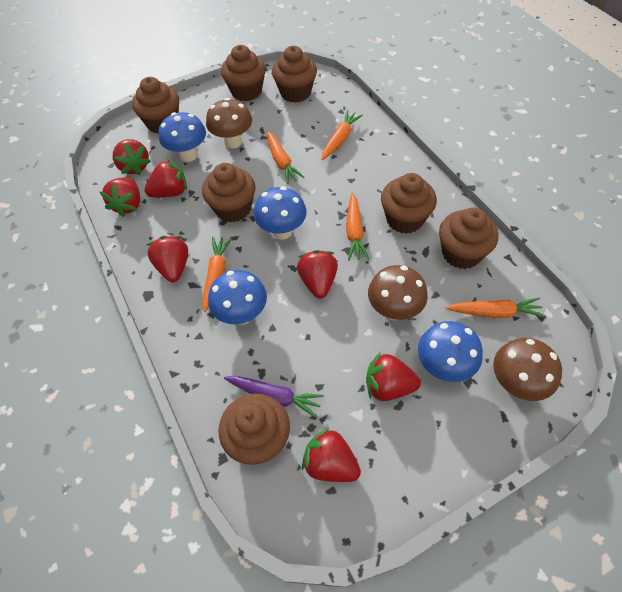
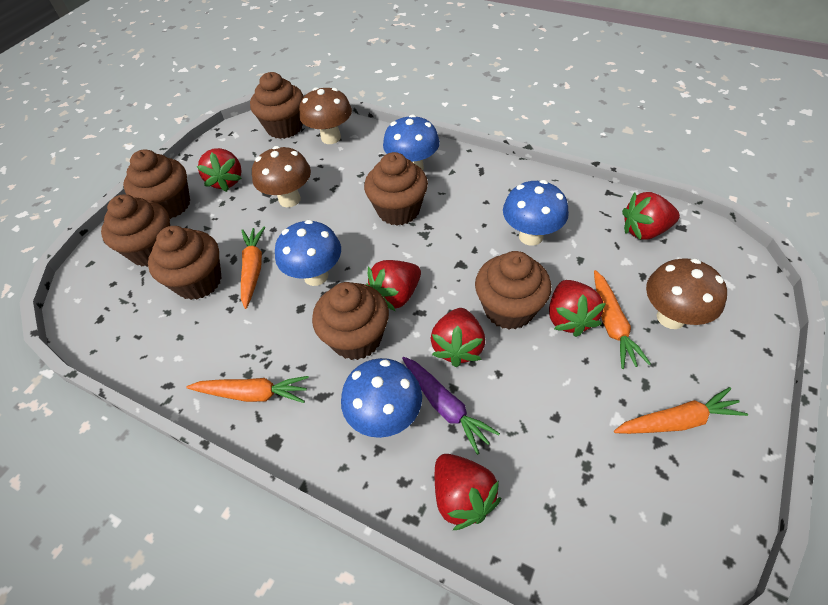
orange carrot: 5 -> 4
red strawberry: 7 -> 6

